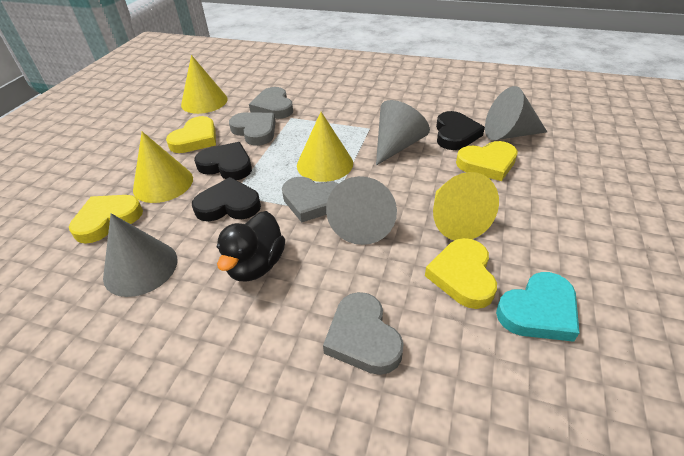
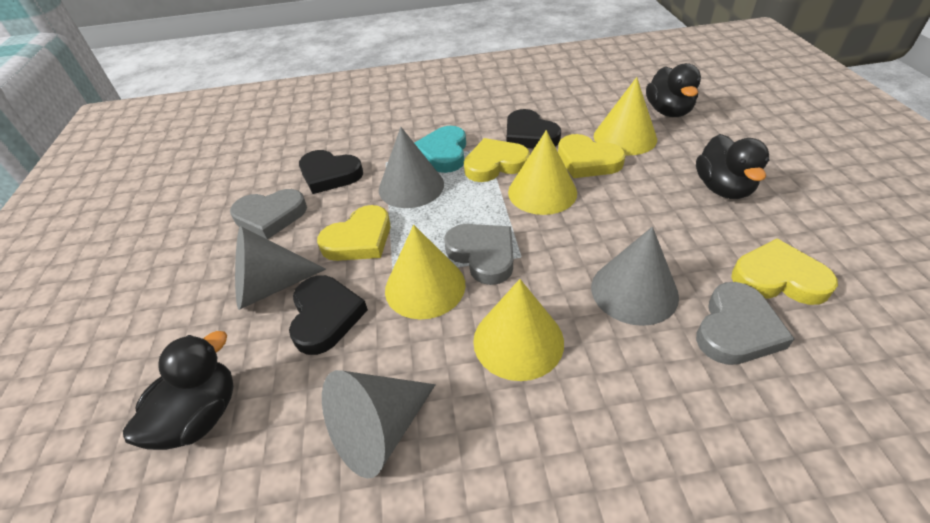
black duck: 1 -> 3
grey heart: 4 -> 3

